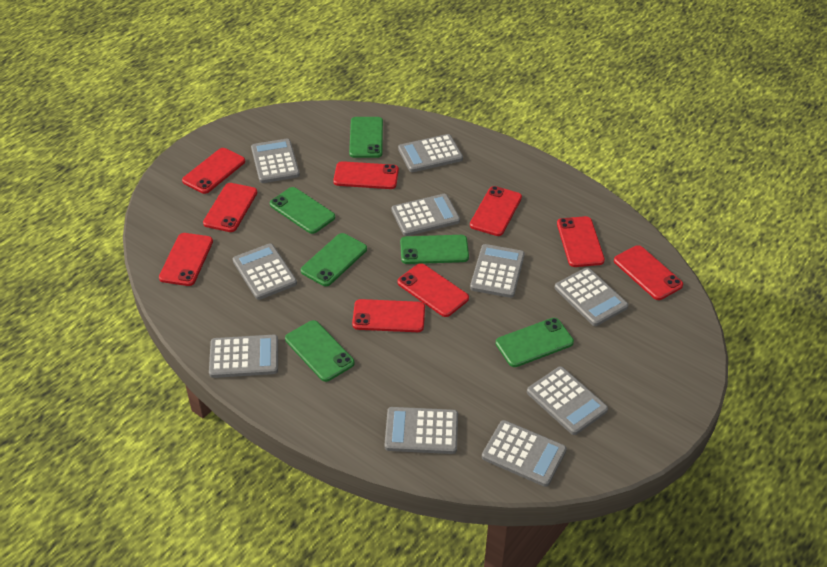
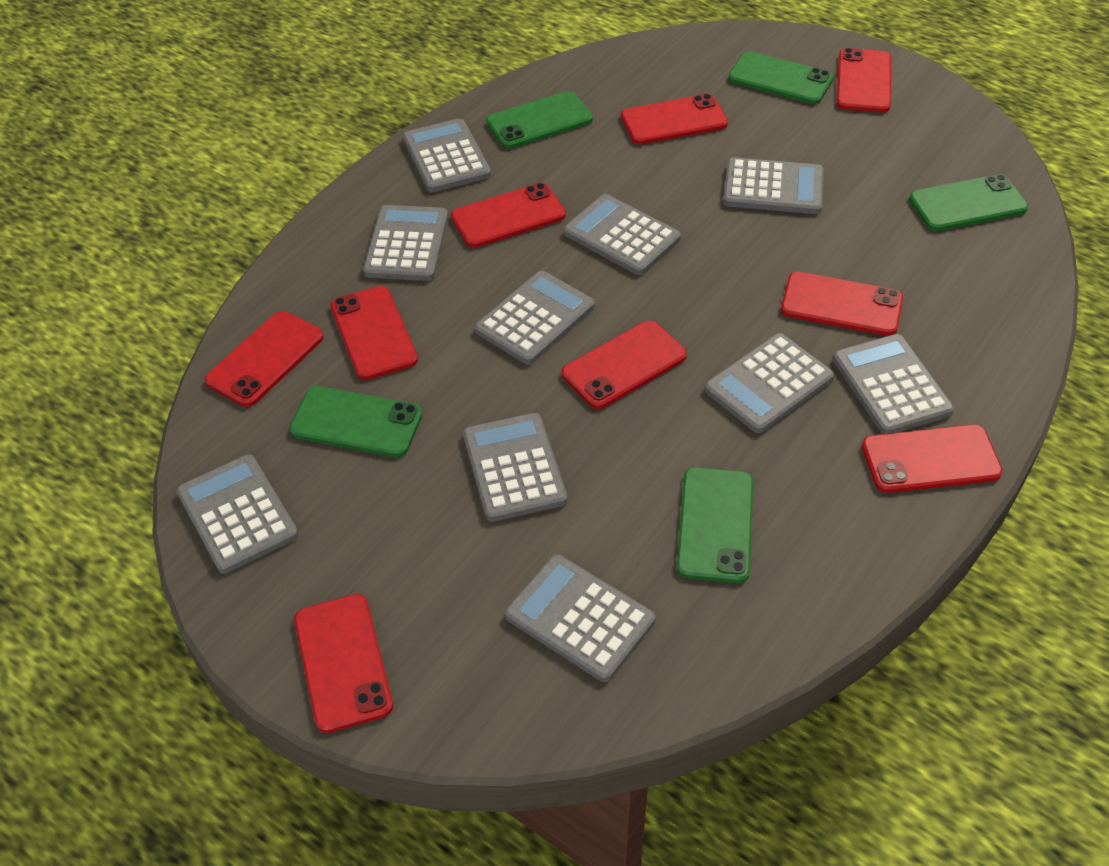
green phone: 6 -> 5

